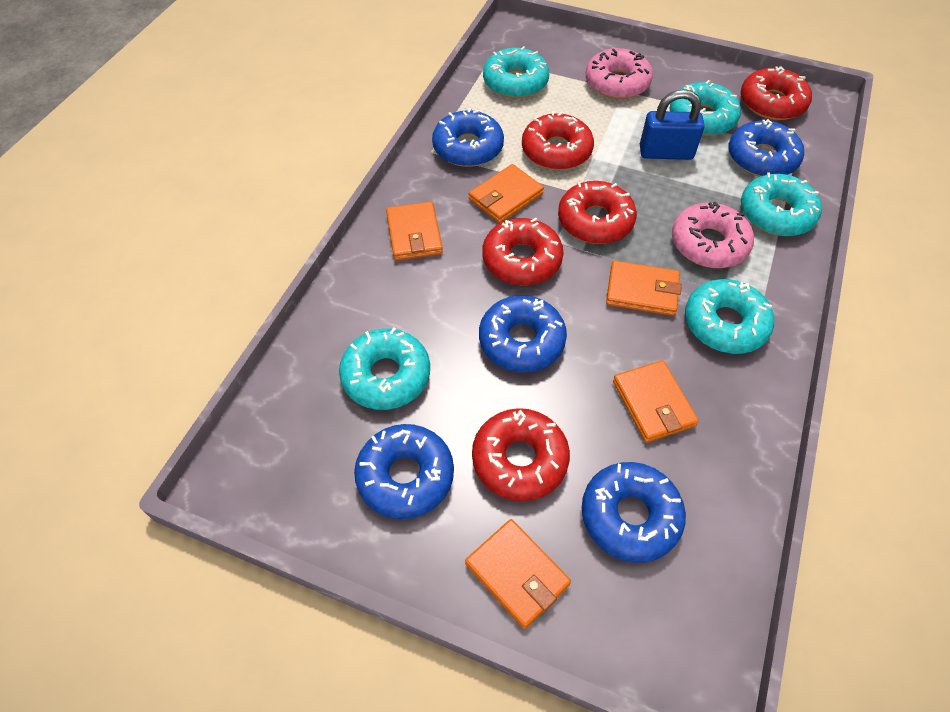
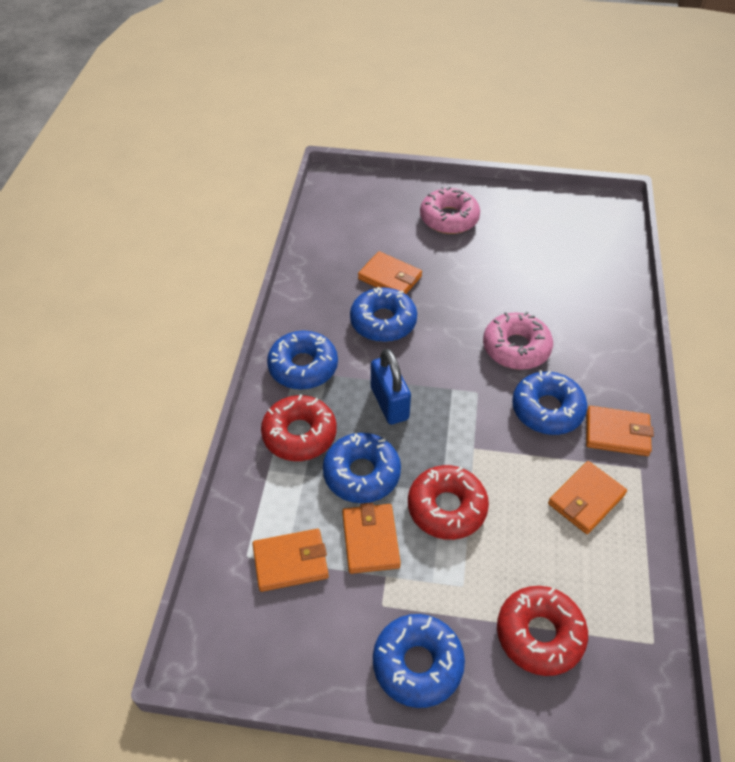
red donut: 5 -> 3
turquoise donut: 5 -> 0

